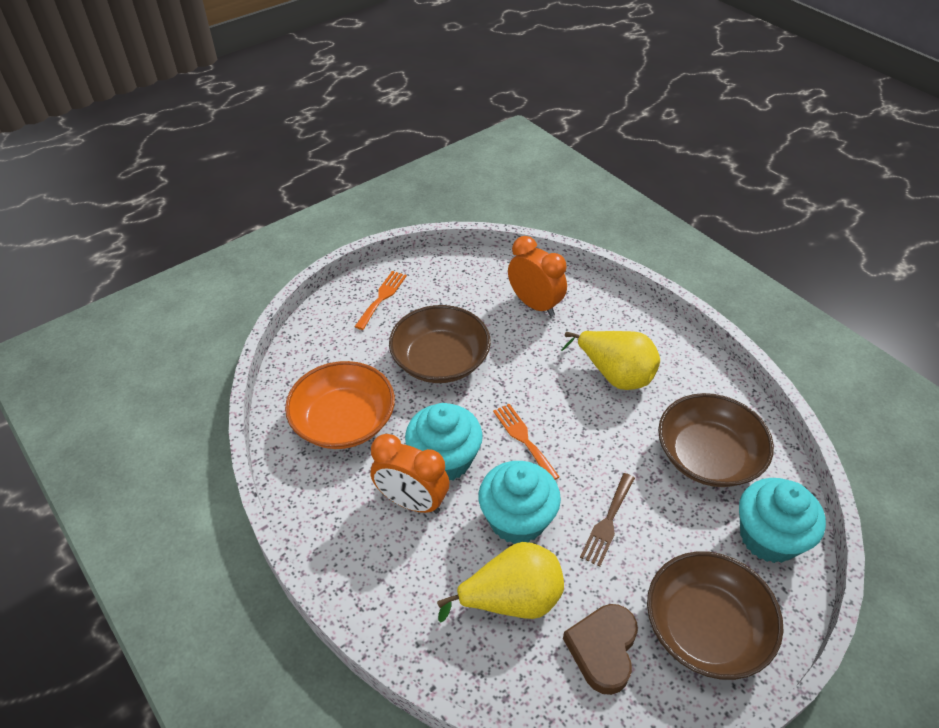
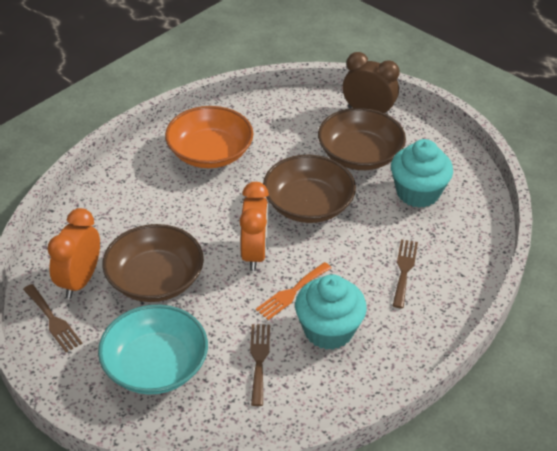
brown clock: 0 -> 1
brown fork: 1 -> 3
brown heart: 1 -> 0
orange fork: 2 -> 1
turquoise bowl: 0 -> 1
turquoise cupcake: 3 -> 2
yellow pear: 2 -> 0

